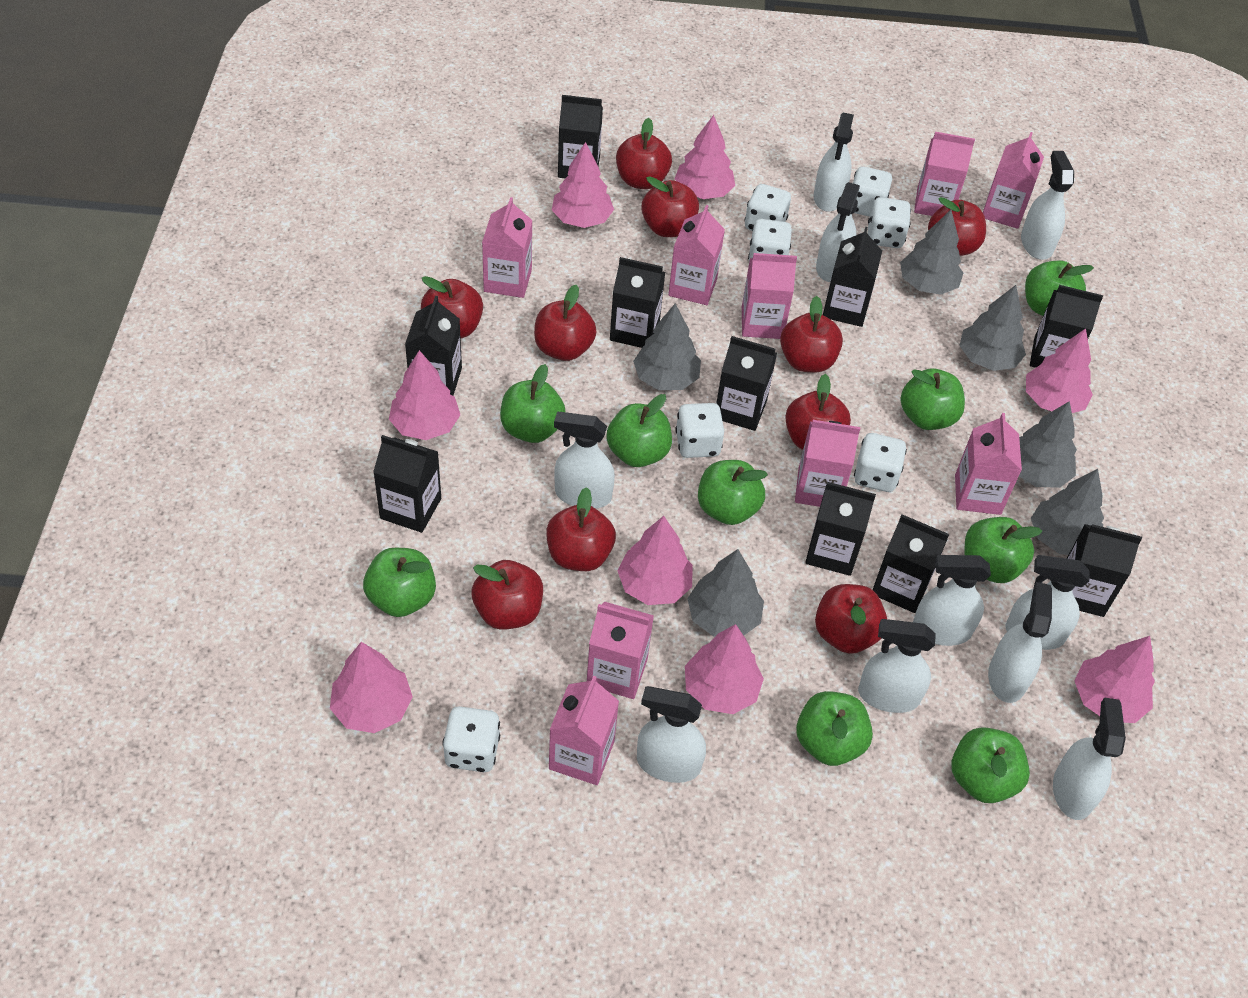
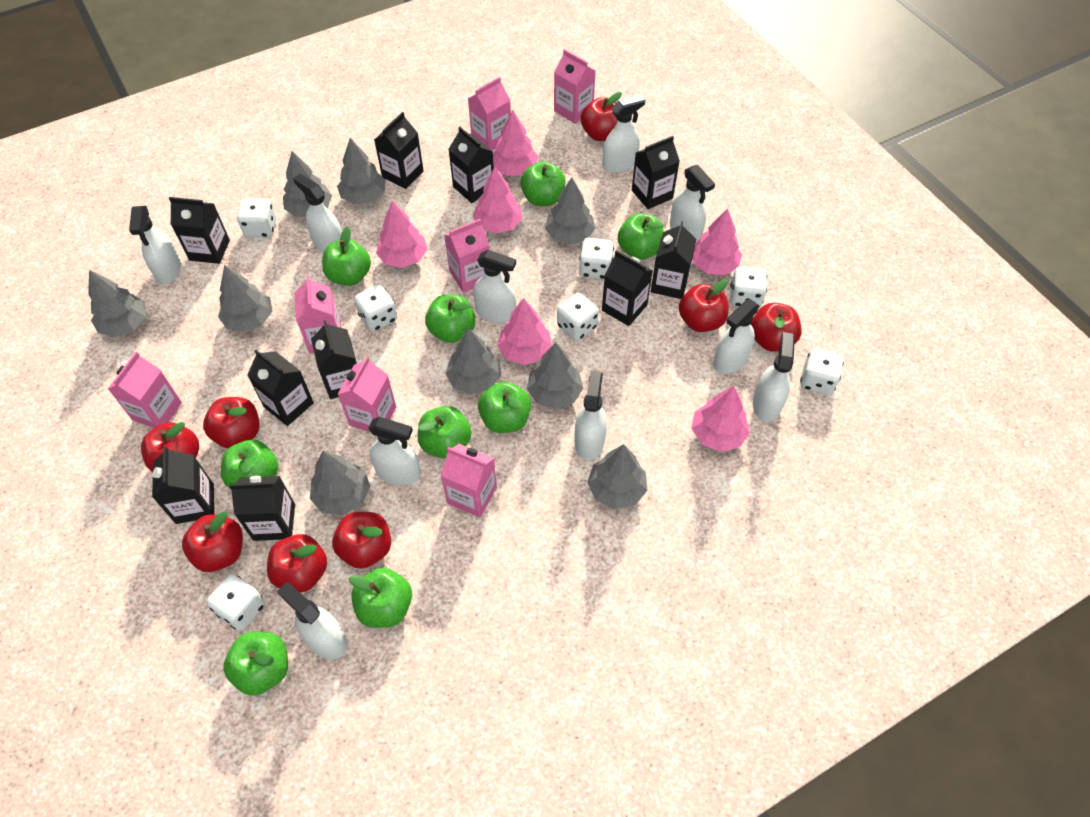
grey tree: 6 -> 9
pink carton: 9 -> 7
pink tree: 8 -> 6
red apple: 10 -> 8

